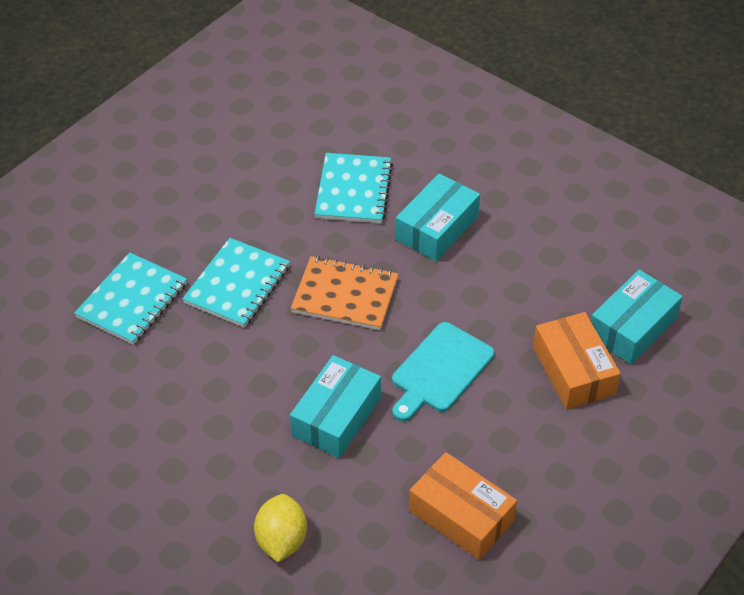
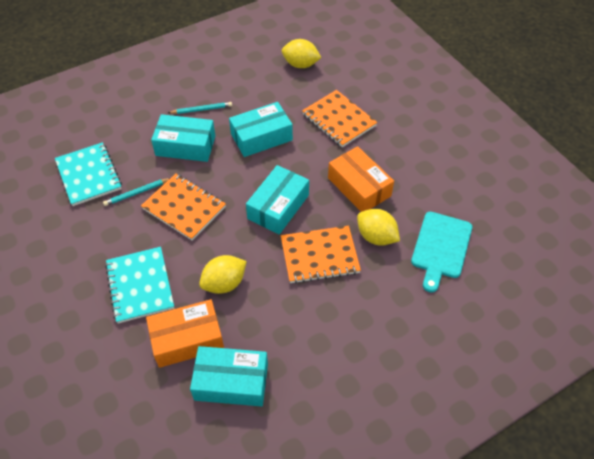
orange notebook: 1 -> 3
turquoise box: 3 -> 4
turquoise notebook: 3 -> 2
turquoise pencil: 0 -> 2
yellow lemon: 1 -> 3

